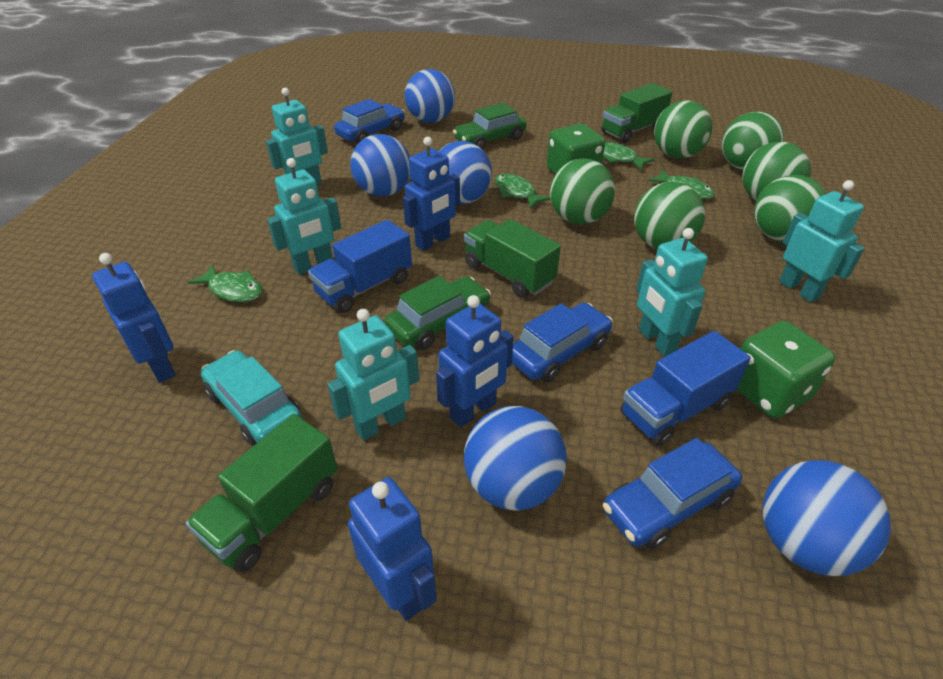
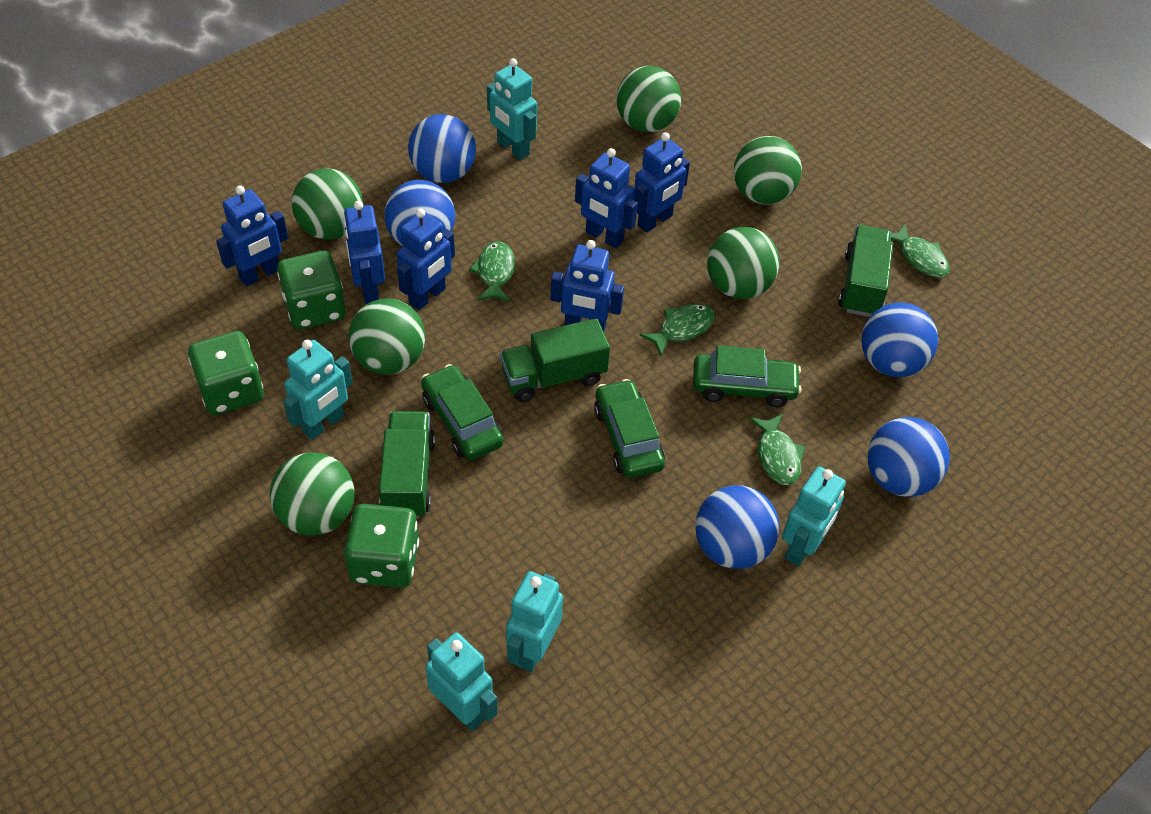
blue car: 3 -> 0
blue robot: 4 -> 6
blue truck: 2 -> 0
green car: 2 -> 3
green dice: 2 -> 3
turquoise car: 1 -> 0

